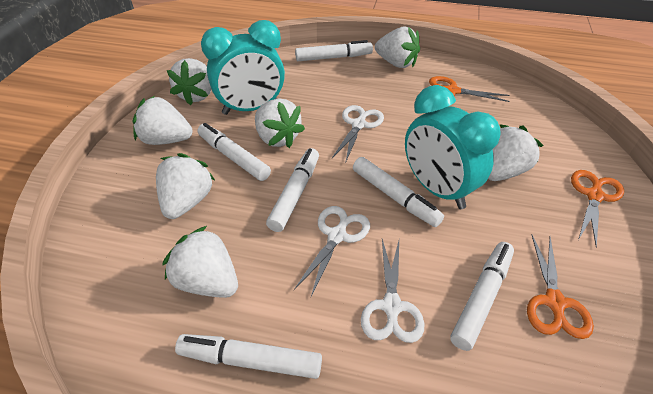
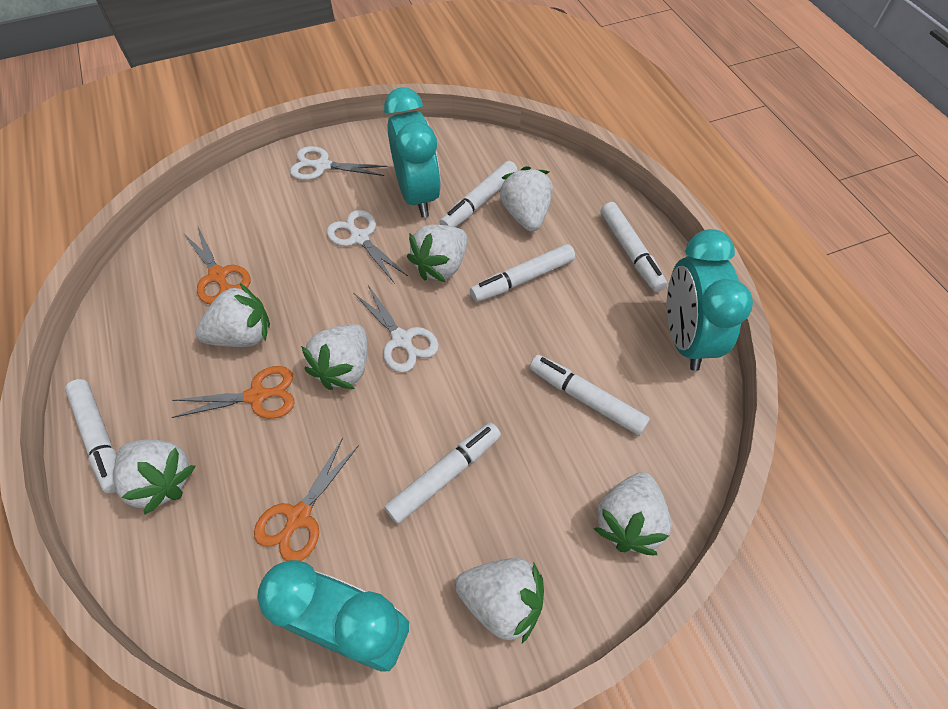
turquoise clock: 2 -> 3

